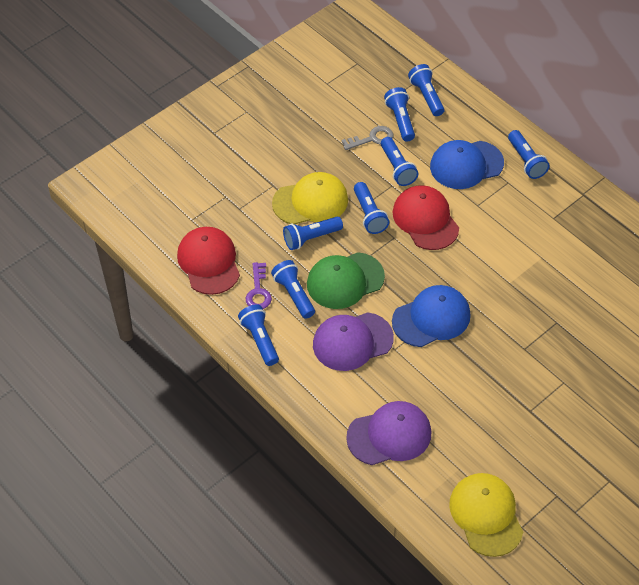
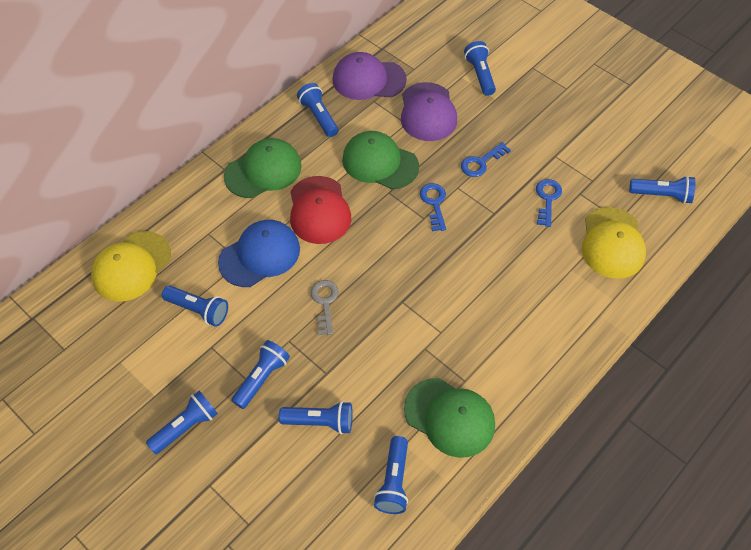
blue cap: 2 -> 1
blue key: 0 -> 3
green cap: 1 -> 3
purple key: 1 -> 0
red cap: 2 -> 1

